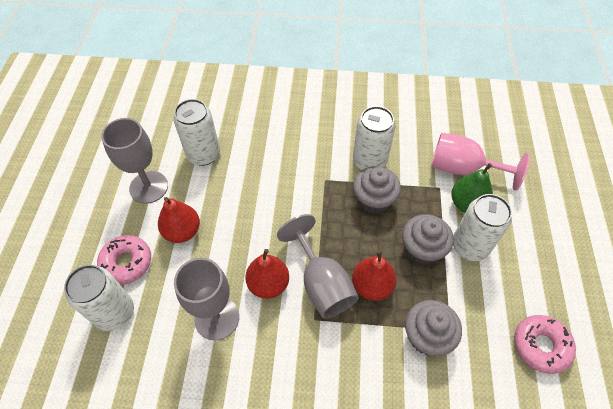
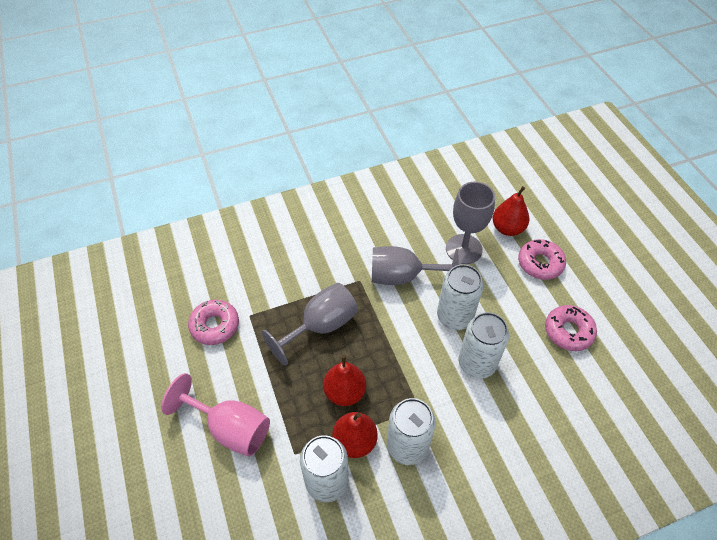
green pear: 1 -> 0
grey cupcake: 3 -> 0
pink donut: 2 -> 3

